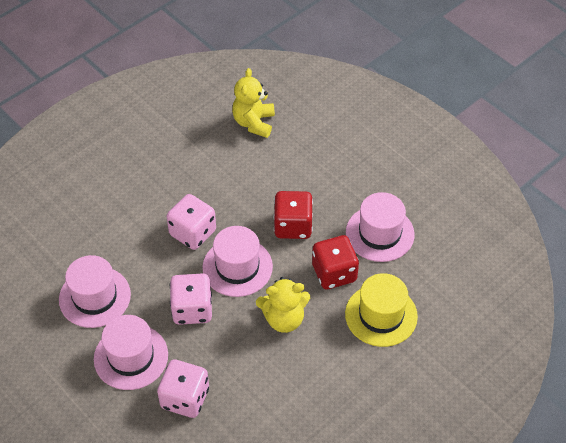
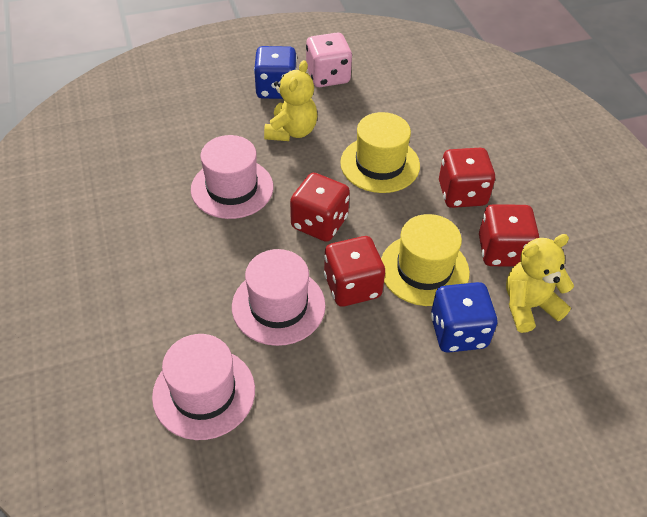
blue dice: 0 -> 2
pink dice: 3 -> 1
pink hat: 4 -> 3
red dice: 2 -> 4
yellow hat: 1 -> 2

